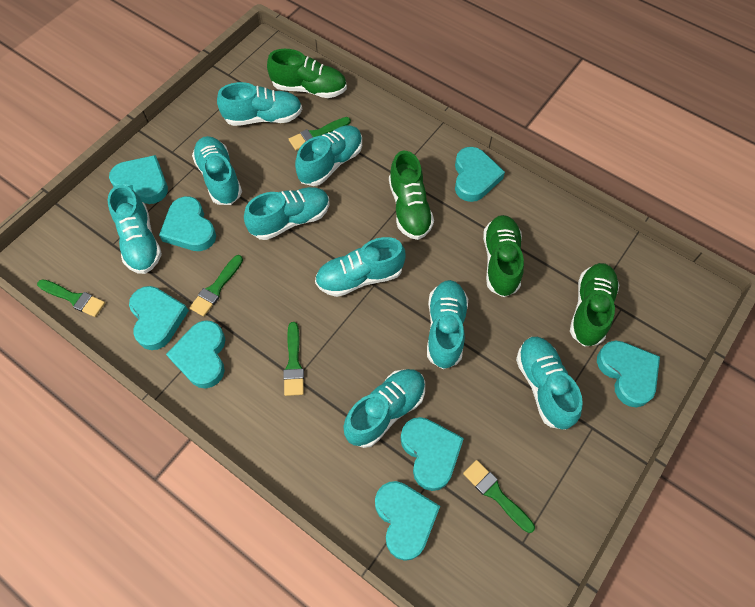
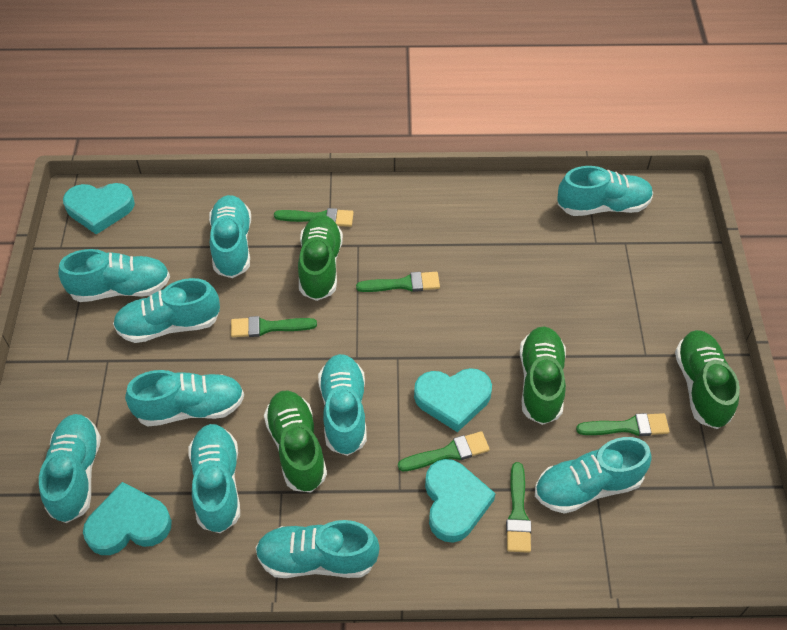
green brush: 5 -> 6
turquoise heart: 8 -> 4
turquoise shoe: 9 -> 10

